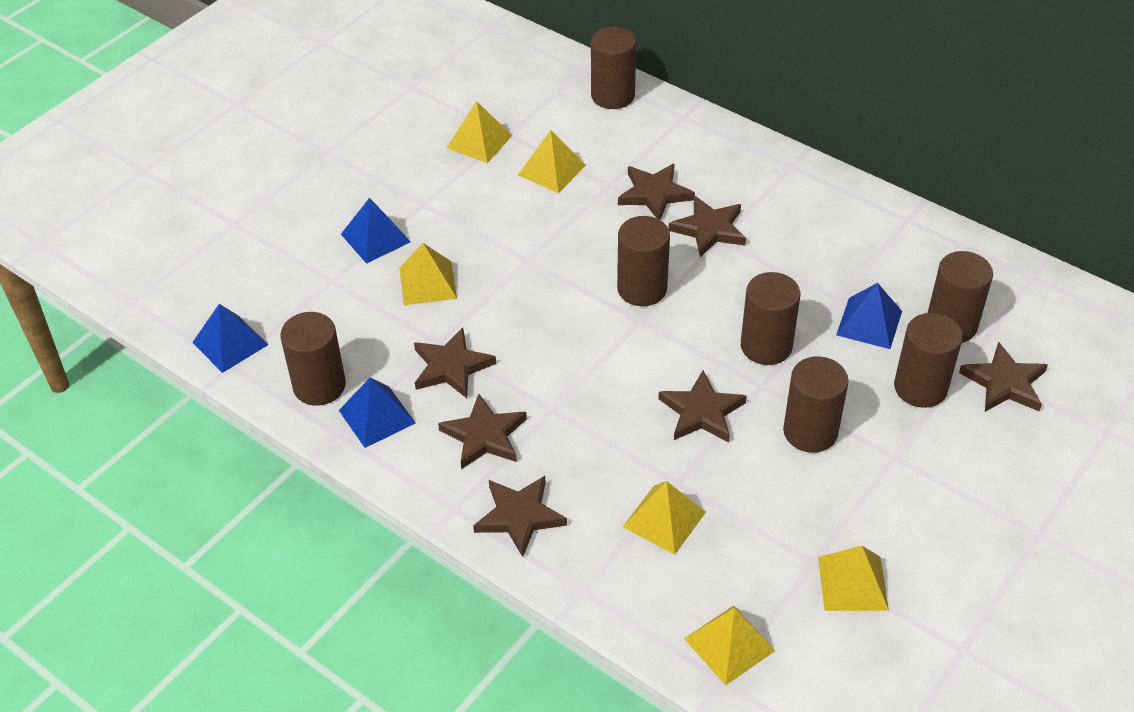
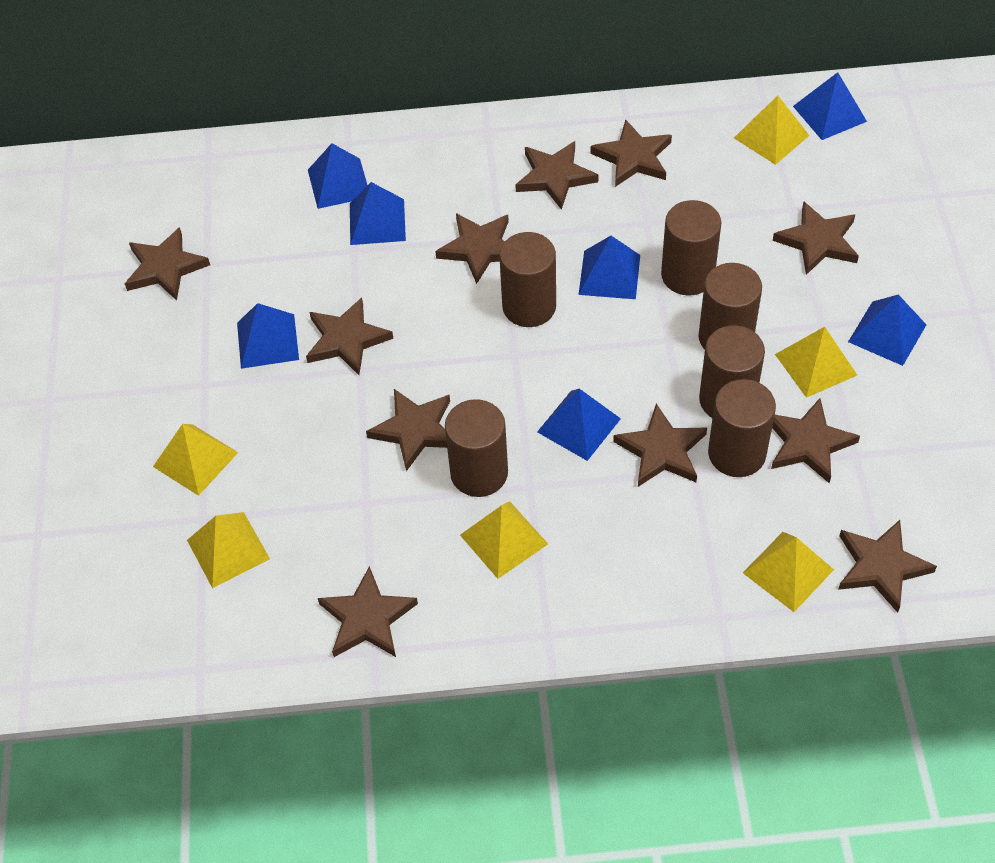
blue pyramid: 4 -> 7
brown cylinder: 7 -> 6
brown star: 7 -> 11

